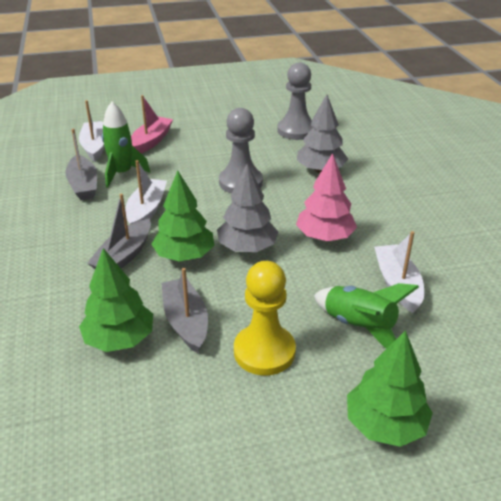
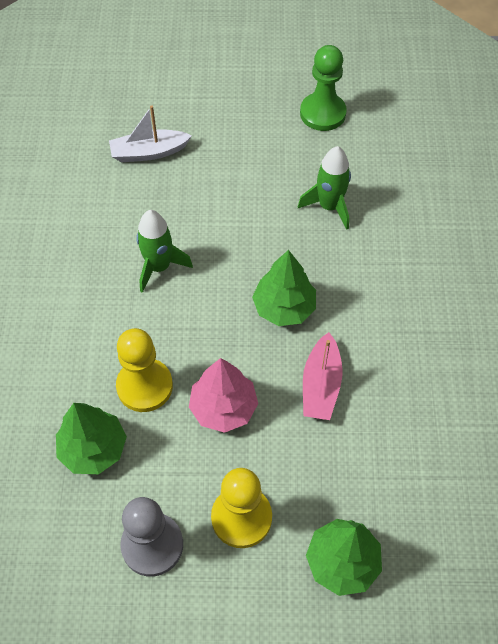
green pawn: 0 -> 1
grey boat: 3 -> 0
grey pawn: 2 -> 1
grey tree: 2 -> 0
white boat: 3 -> 1
yellow pawn: 1 -> 2

